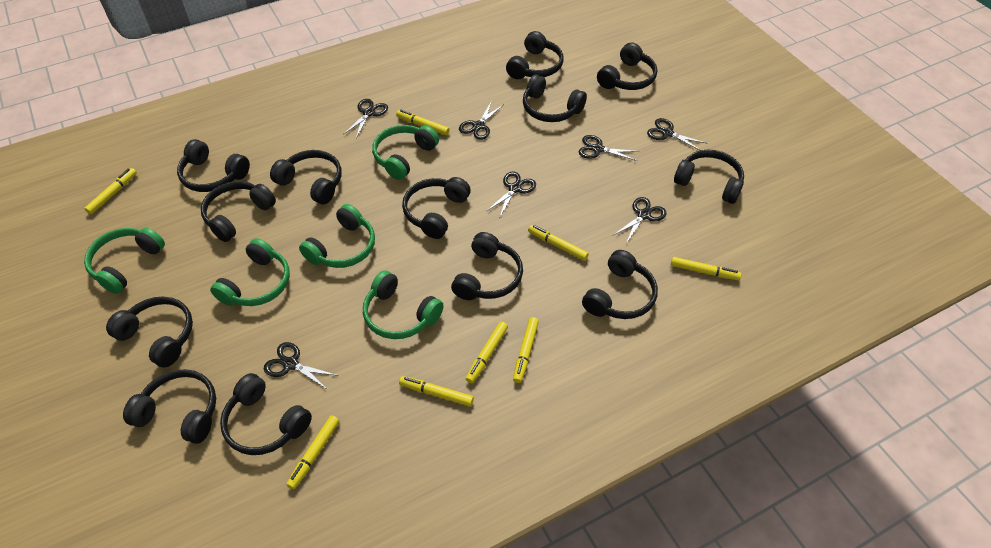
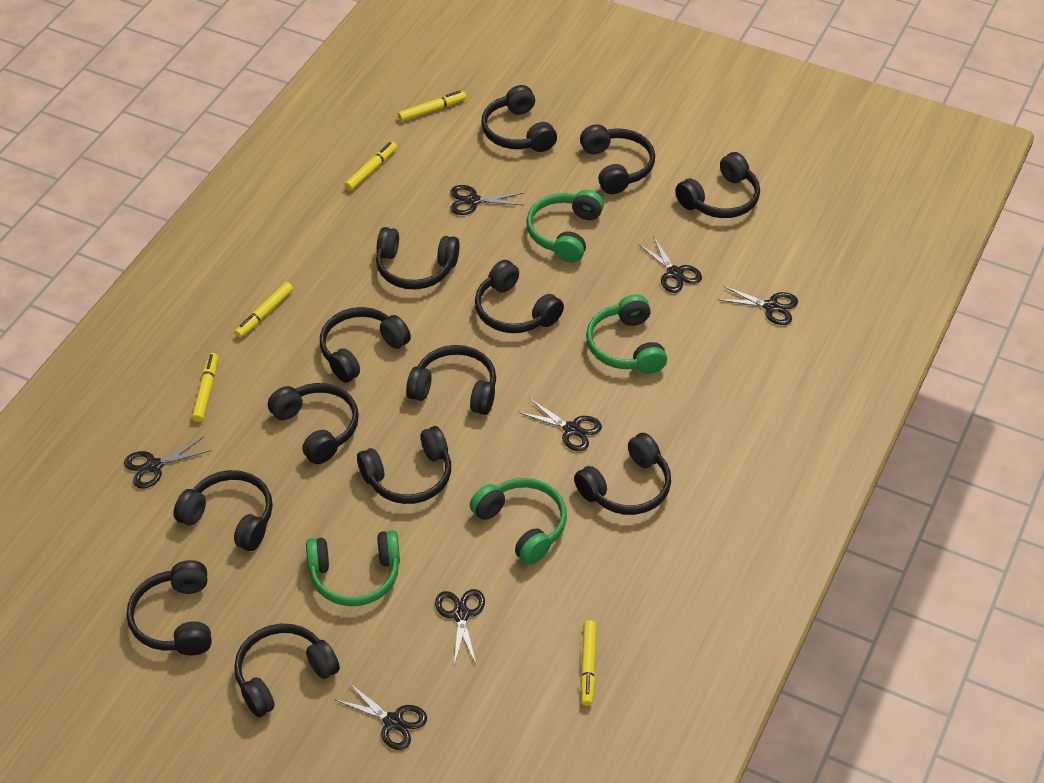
green headphones: 5 -> 4
yellow marker: 8 -> 5

